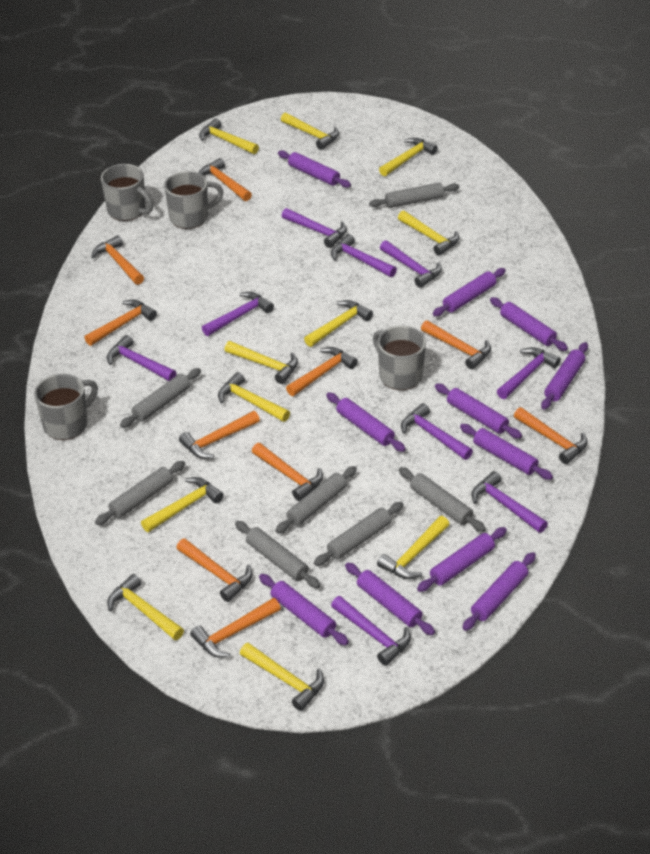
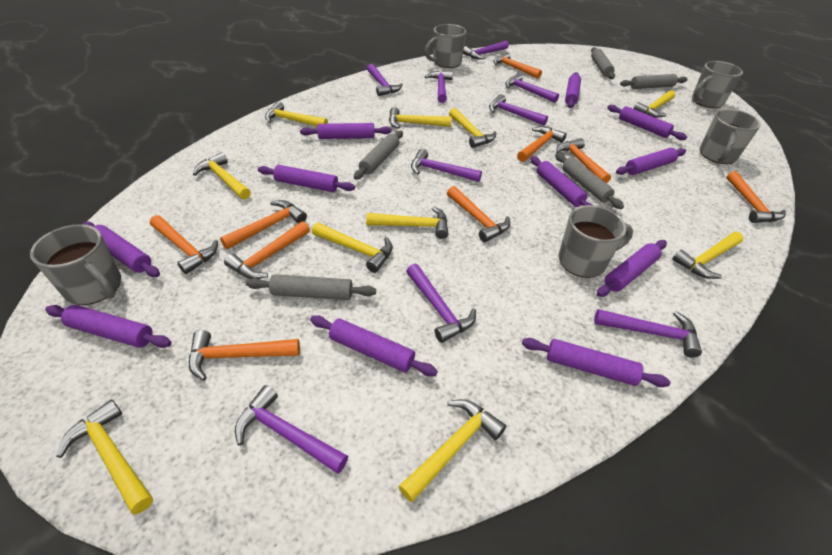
grey mug: 4 -> 5
grey rolling pin: 7 -> 5
orange hammer: 10 -> 9
yellow hammer: 11 -> 10

